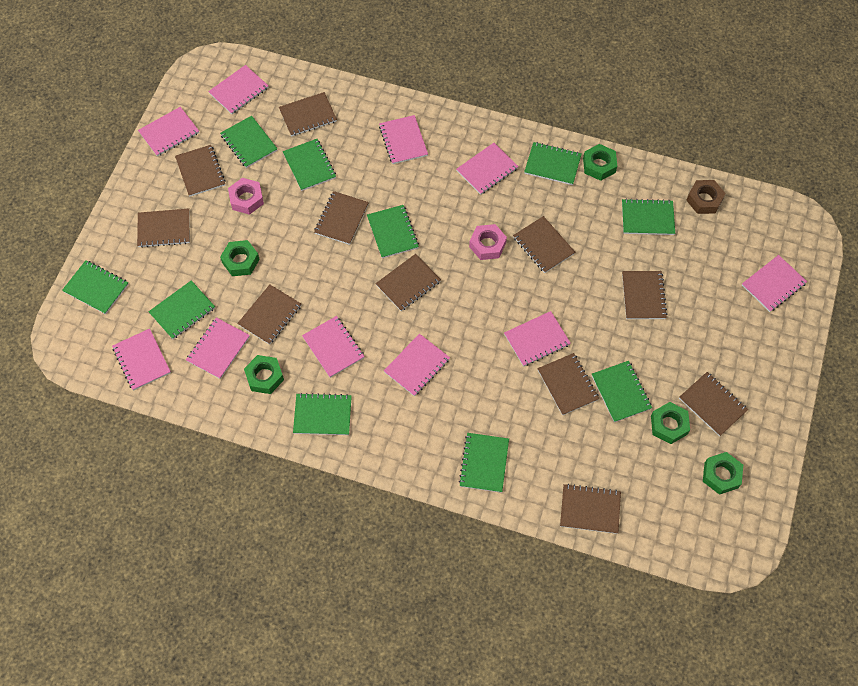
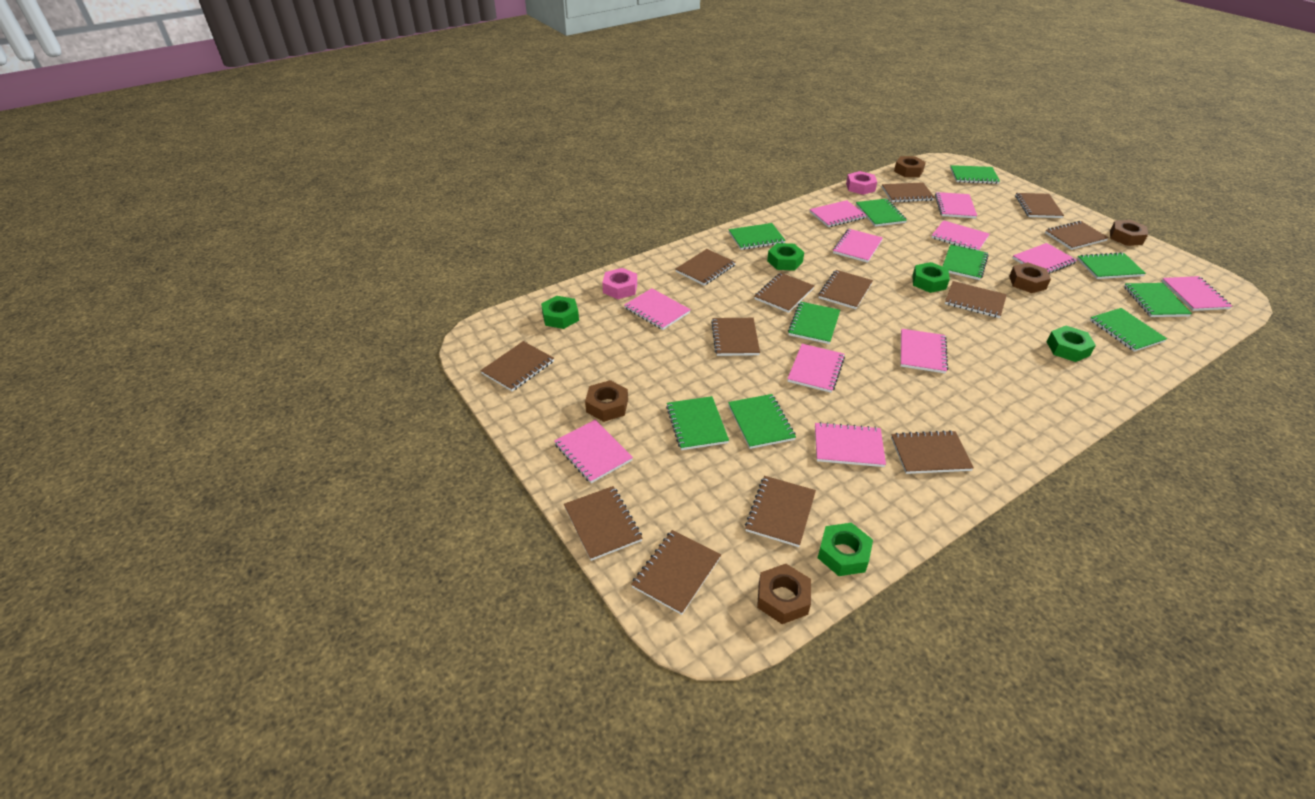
brown notebook: 11 -> 13
brown nut: 1 -> 5
pink notebook: 10 -> 11

